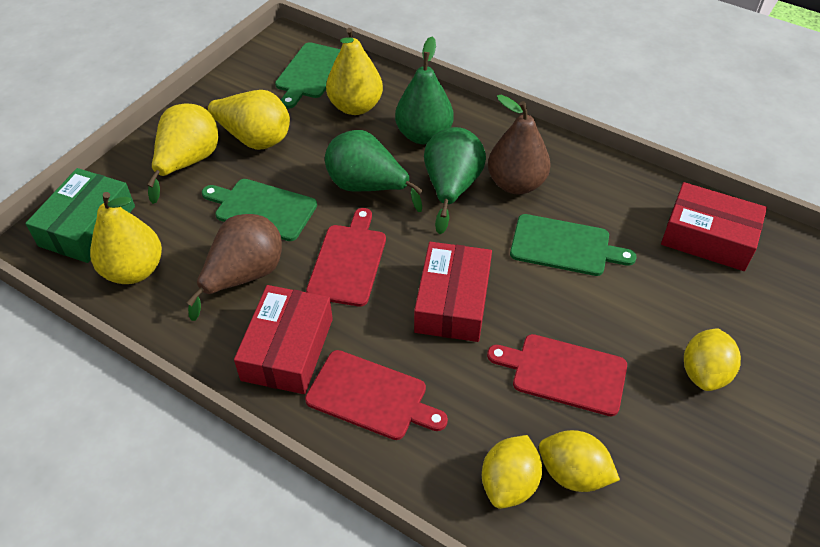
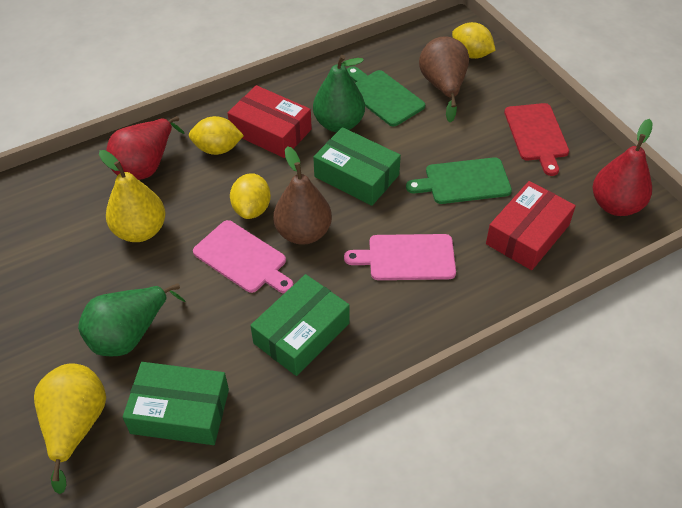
green box: 1 -> 3
green cutting board: 3 -> 2
green pear: 3 -> 2
pink cutting board: 0 -> 2
red box: 3 -> 2
red cutting board: 3 -> 1
red pear: 0 -> 2
yellow pear: 4 -> 2

